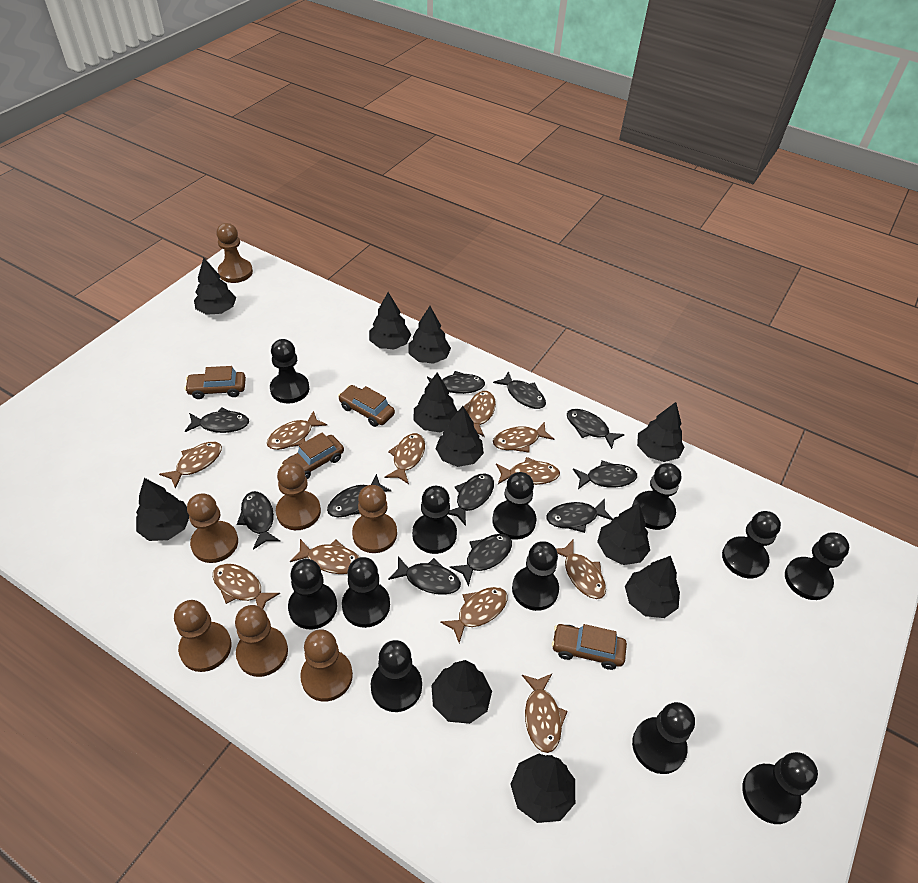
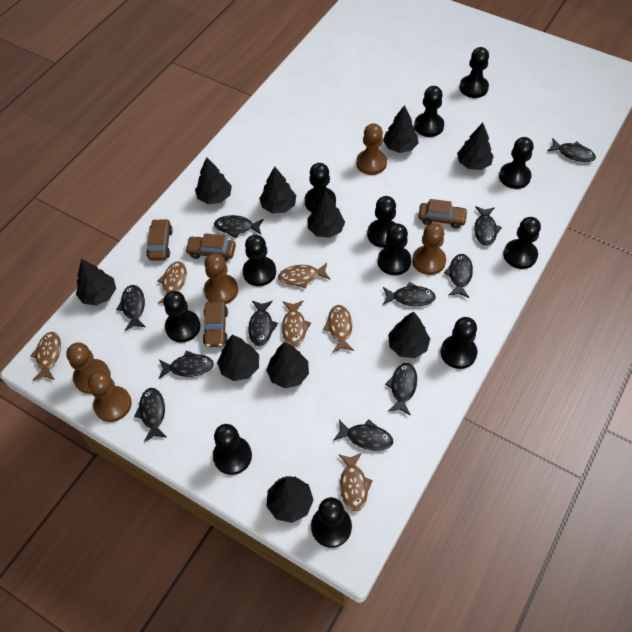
black tree: 11 -> 10
brown fish: 11 -> 6
brown pawn: 7 -> 5

